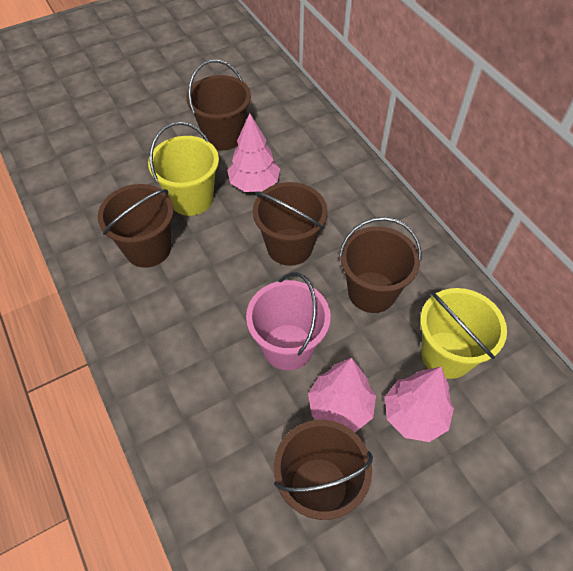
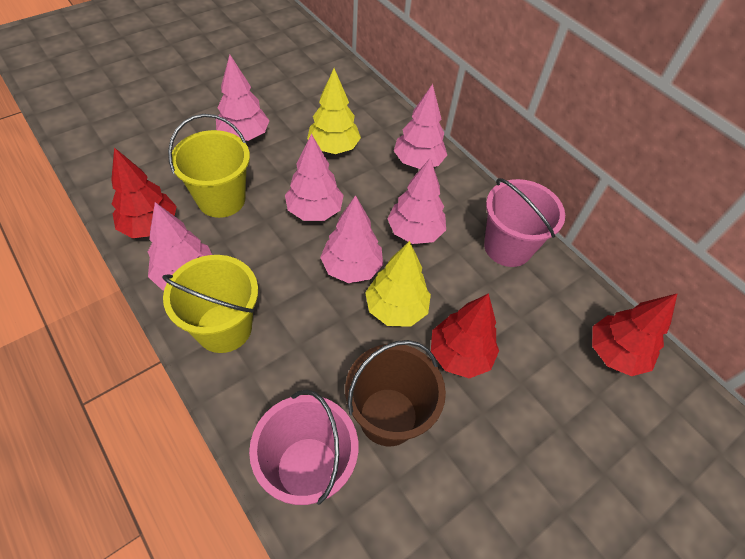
brown bucket: 5 -> 1
pink bucket: 1 -> 2
pink tree: 3 -> 6
red tree: 0 -> 3
yellow tree: 0 -> 2

